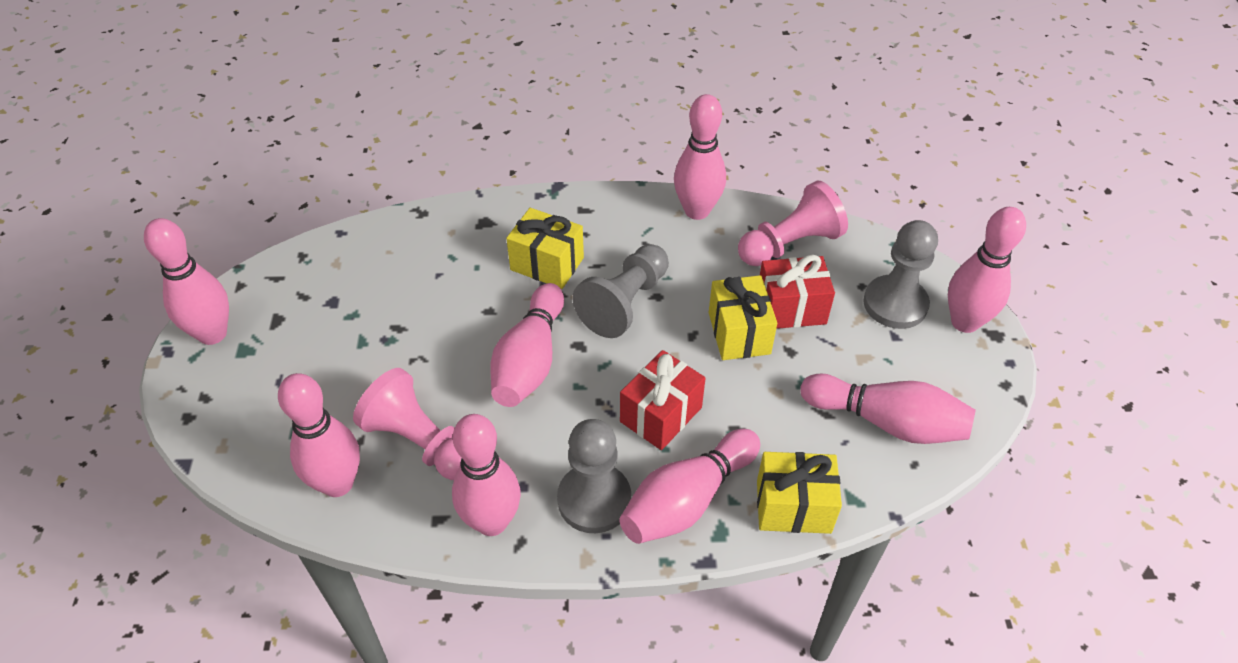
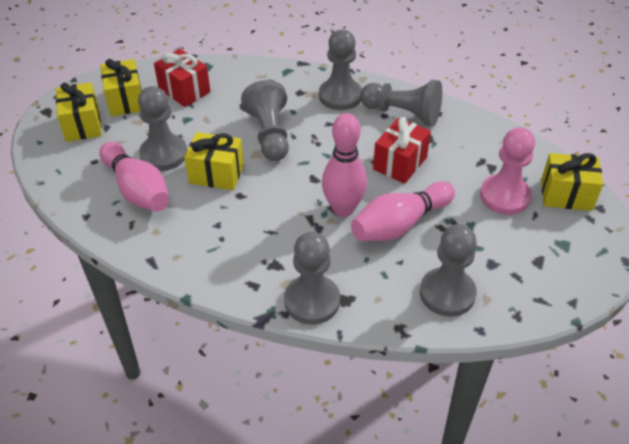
grey pawn: 3 -> 6
pink bowling pin: 8 -> 3
pink pawn: 2 -> 1
yellow gift: 3 -> 4

